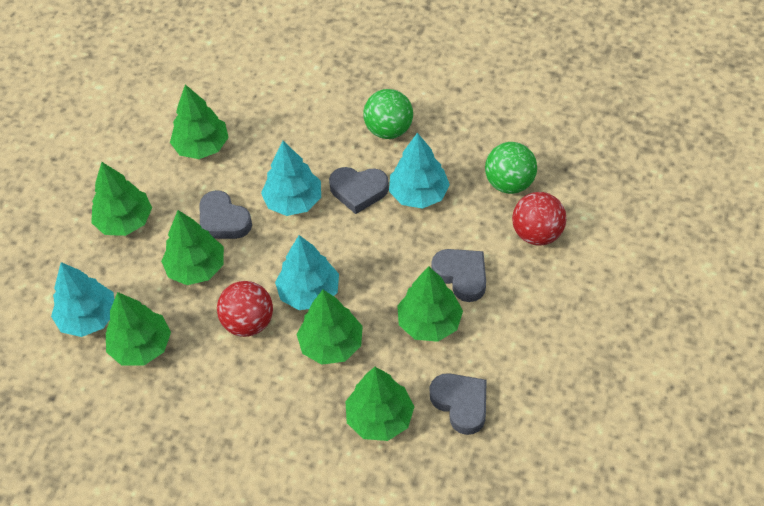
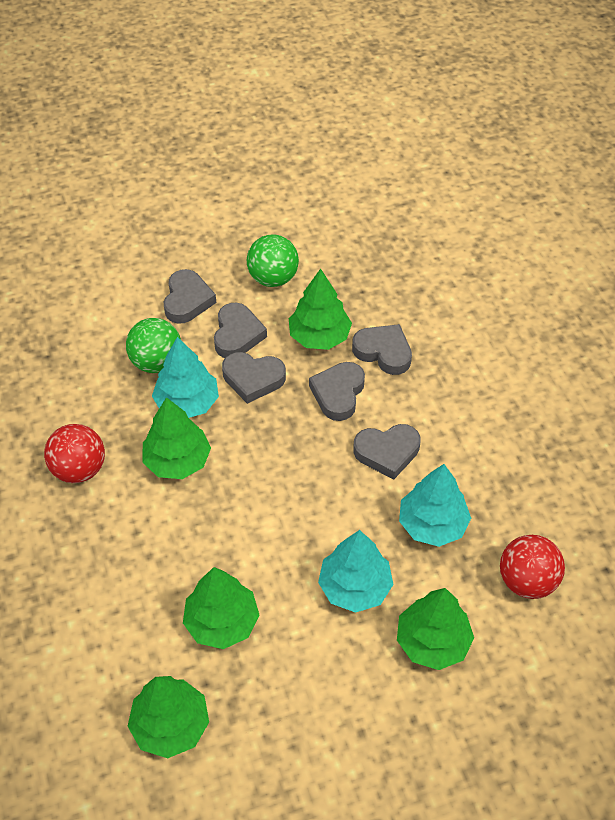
green tree: 7 -> 5
grey heart: 4 -> 6
turquoise tree: 4 -> 3

